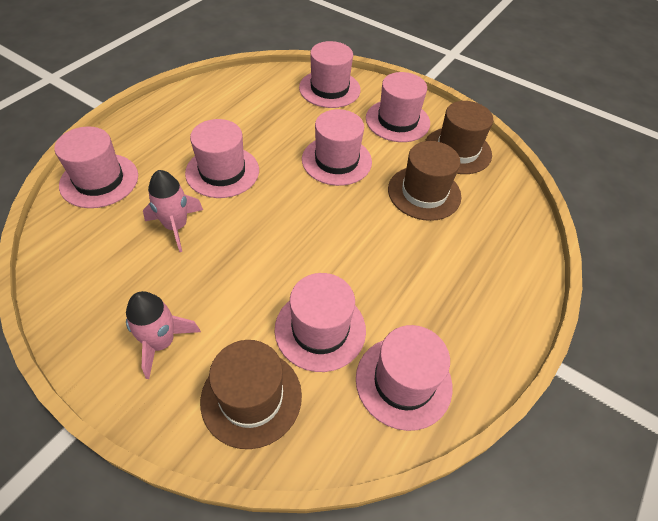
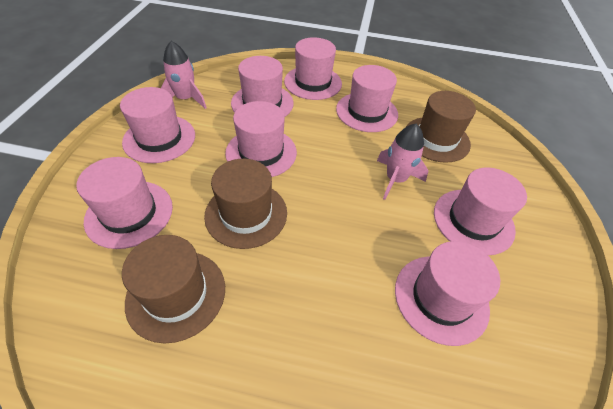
pink hat: 7 -> 8

